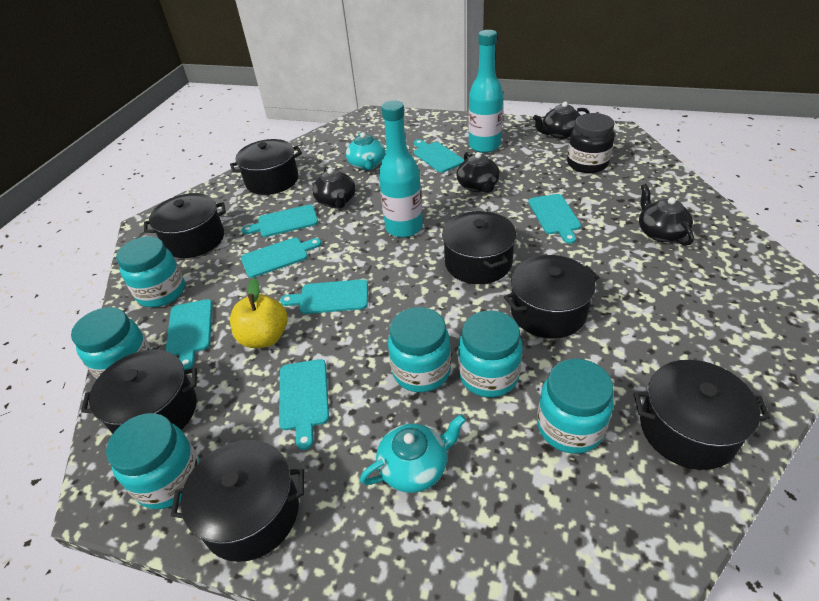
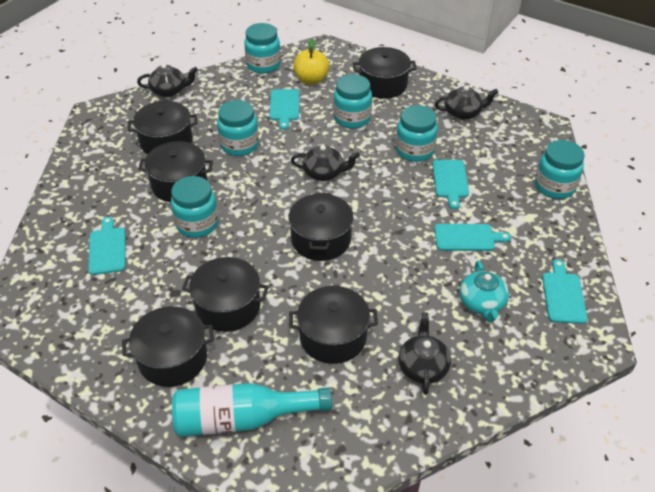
black jar: 1 -> 0
turquoise bottle: 2 -> 1
turquoise cutting board: 7 -> 5
turquoise teapot: 2 -> 1

